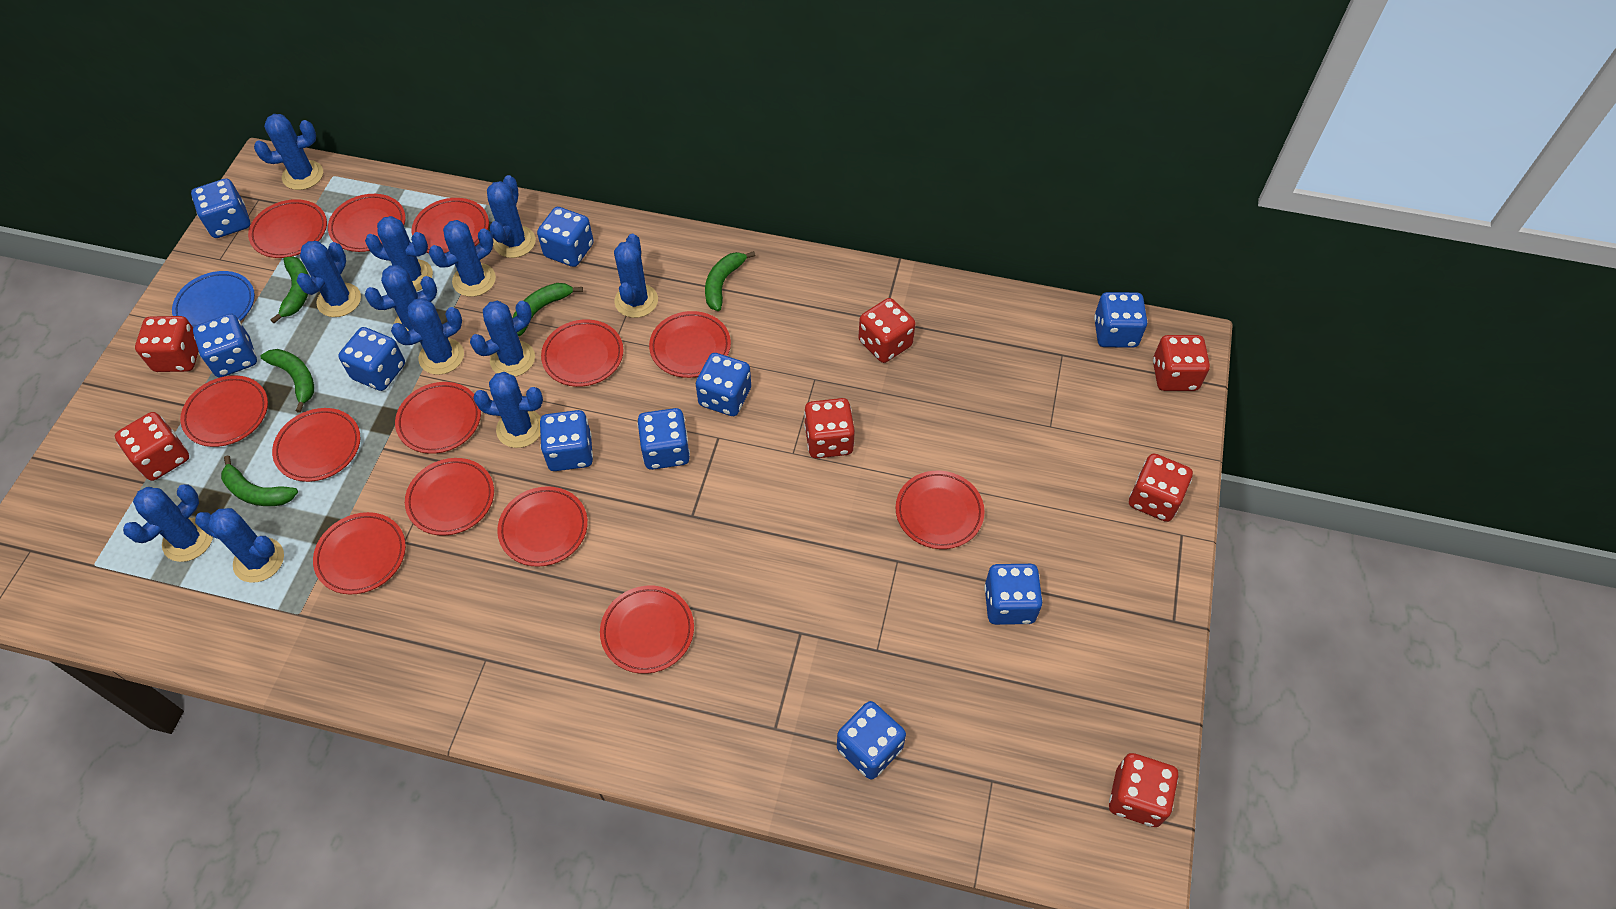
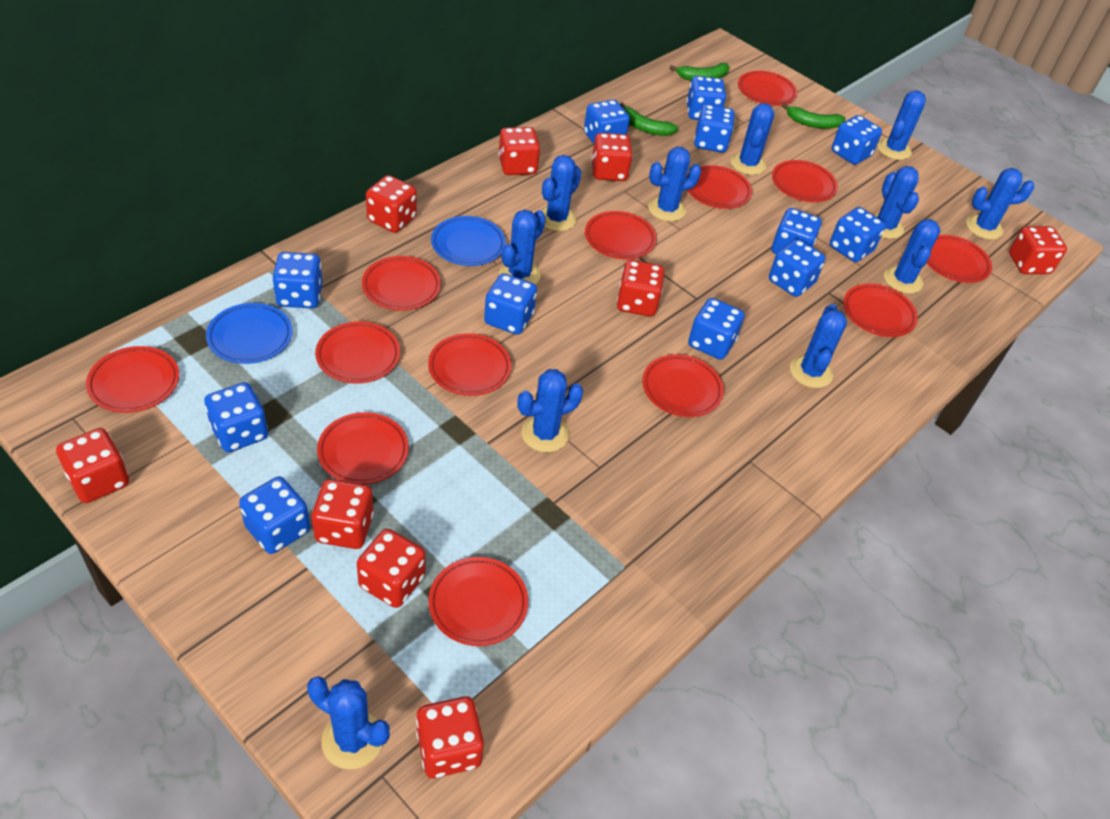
blue cactus: 12 -> 11
blue dice: 10 -> 12
blue plate: 1 -> 2
green banana: 5 -> 3
red dice: 7 -> 9

